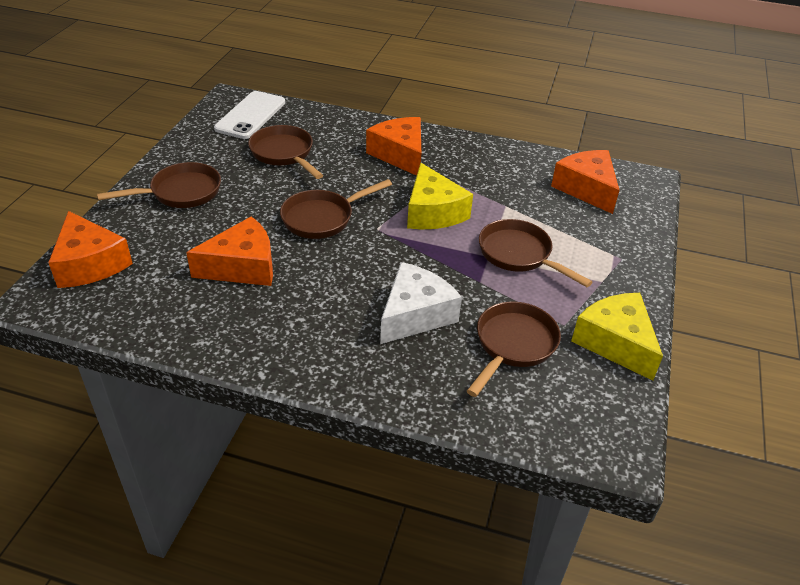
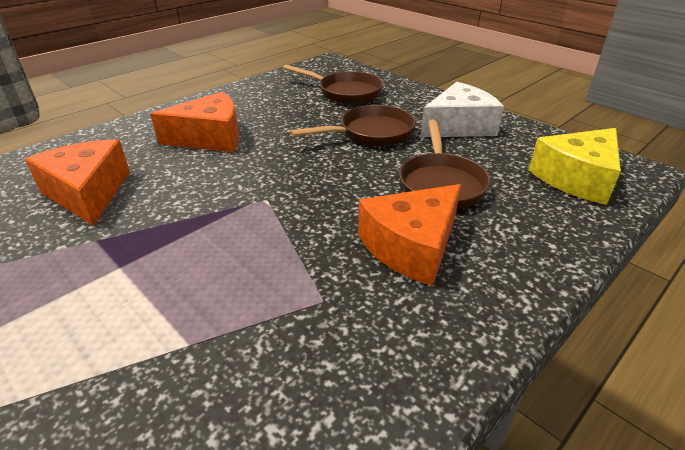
brown pan: 5 -> 3
orange cheese: 4 -> 3
white phone: 1 -> 0
yellow cheese: 2 -> 1

